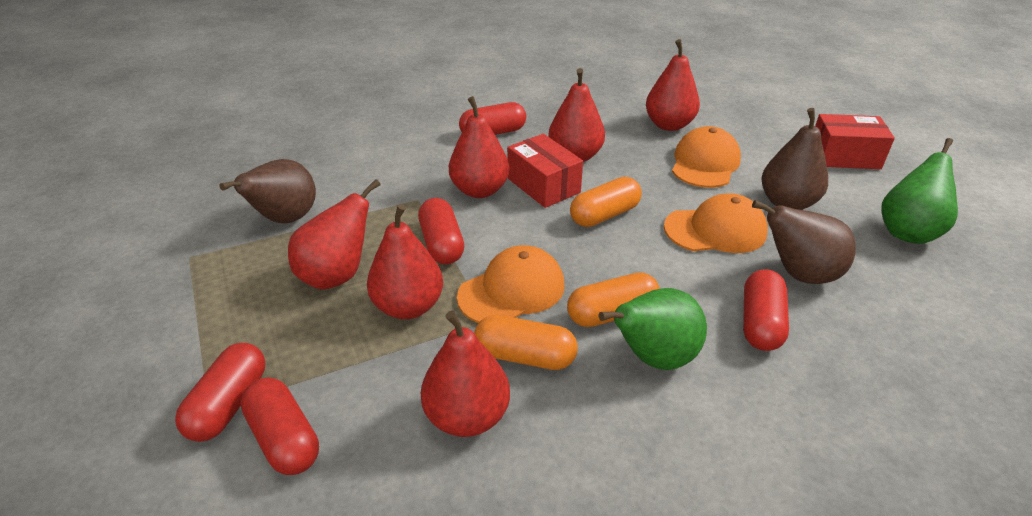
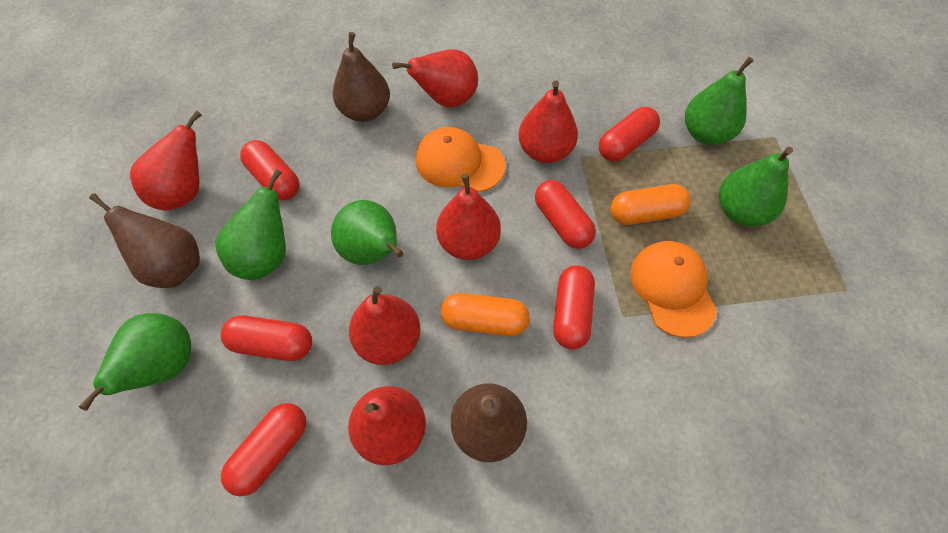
green pear: 2 -> 5
orange cap: 3 -> 2
orange capsule: 3 -> 2
red box: 2 -> 0
red capsule: 5 -> 6

